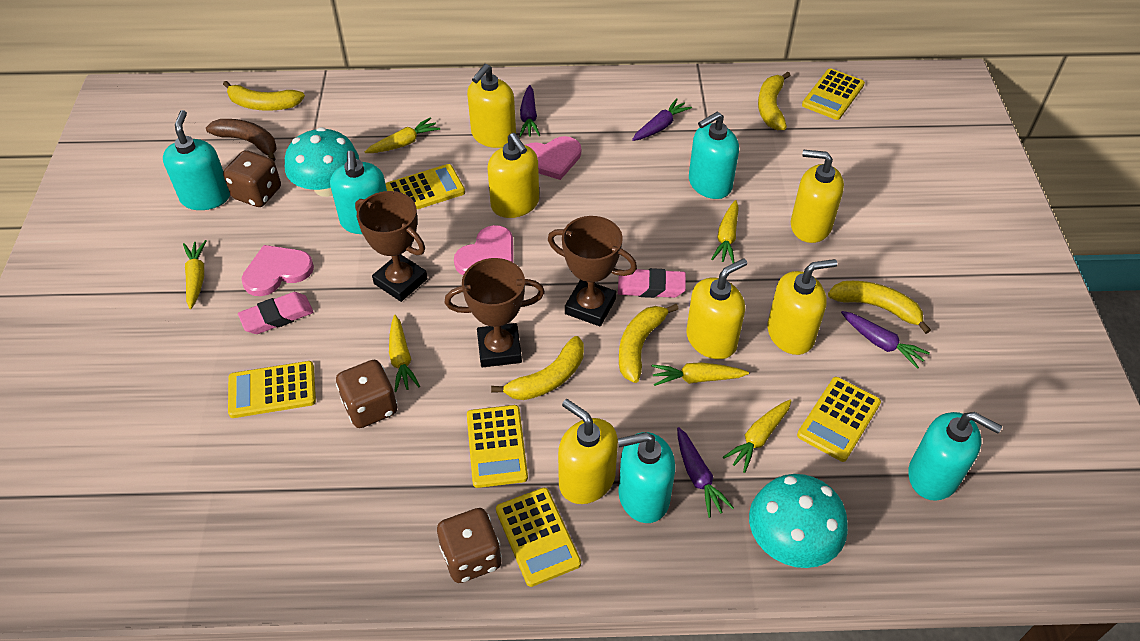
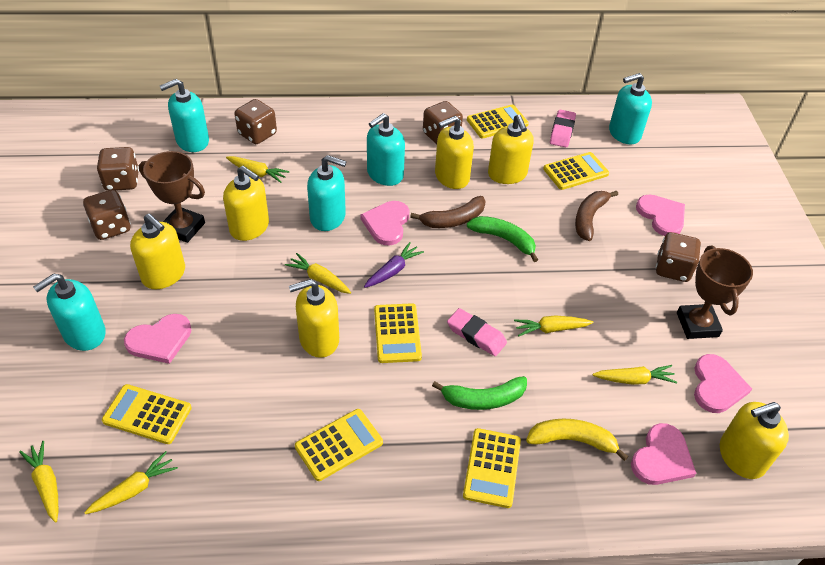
brown banana: 1 -> 2
brown dice: 3 -> 5
brown trophy: 3 -> 2
green banana: 0 -> 2
pink heart: 3 -> 5
purple carrot: 4 -> 1
turquoise mushroom: 2 -> 0
yellow banana: 5 -> 1

